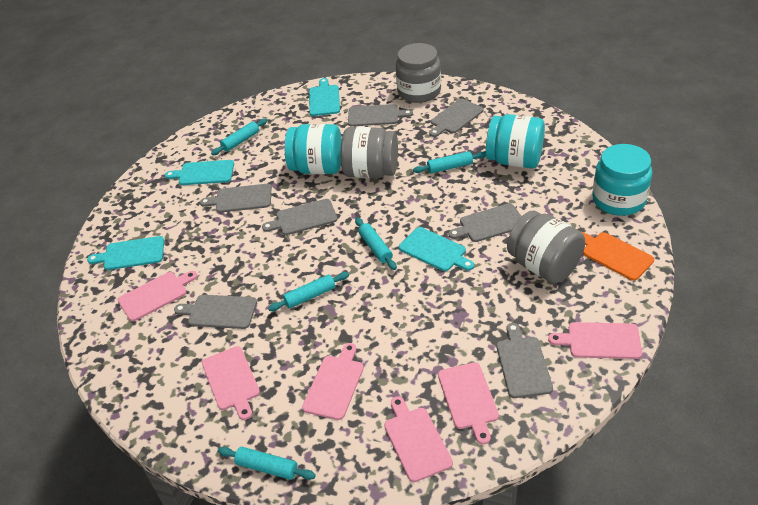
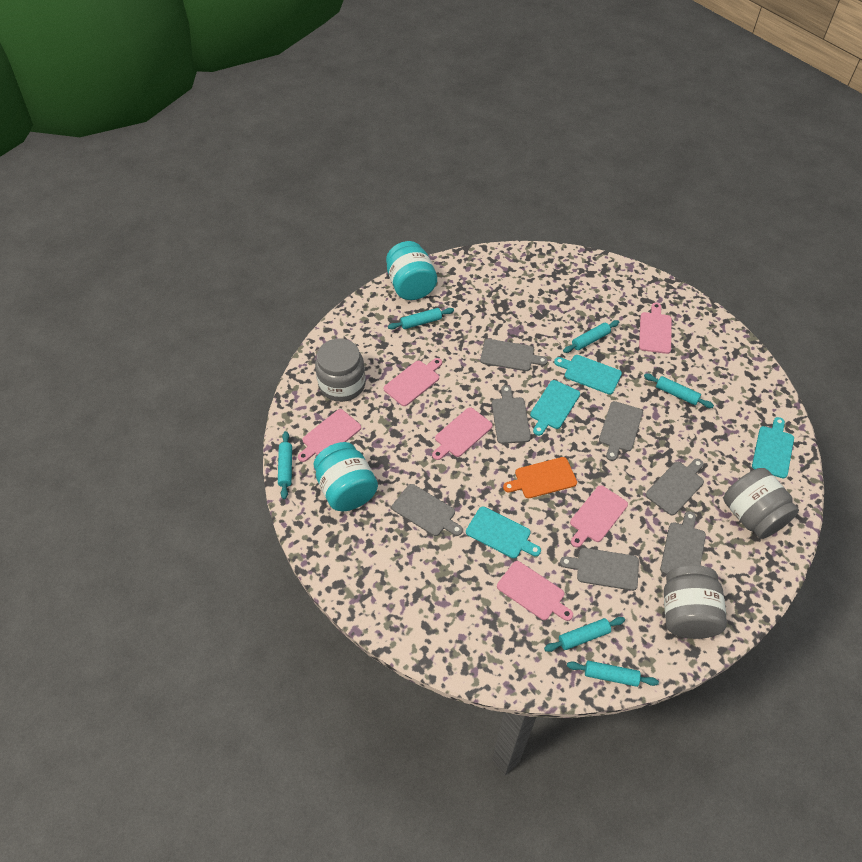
turquoise jar: 3 -> 2
turquoise rolling pin: 5 -> 6

